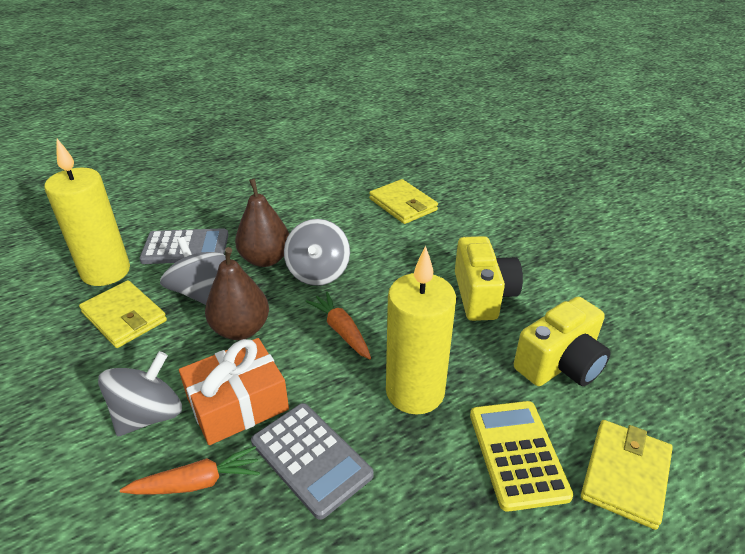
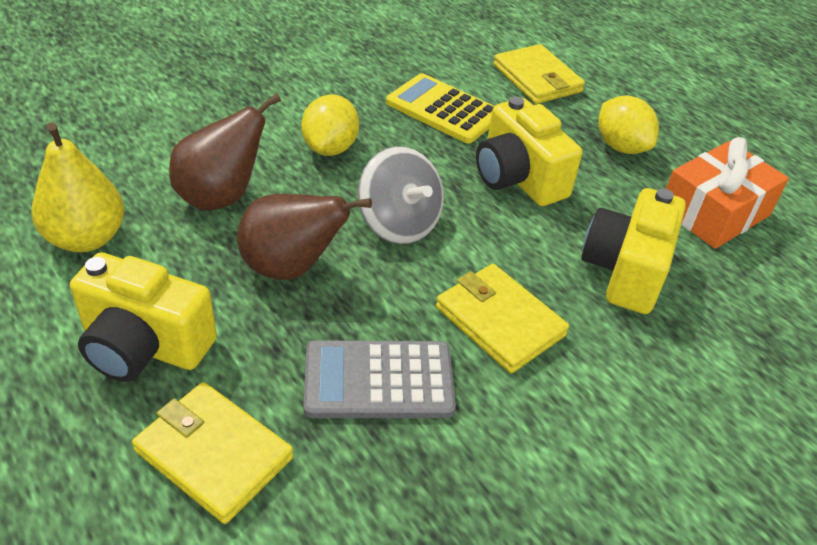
grey calculator: 2 -> 1
grey spinning top: 3 -> 1
orange carrot: 2 -> 0
yellow camera: 2 -> 3
yellow candle: 2 -> 0
yellow lemon: 0 -> 2
yellow pear: 0 -> 1

